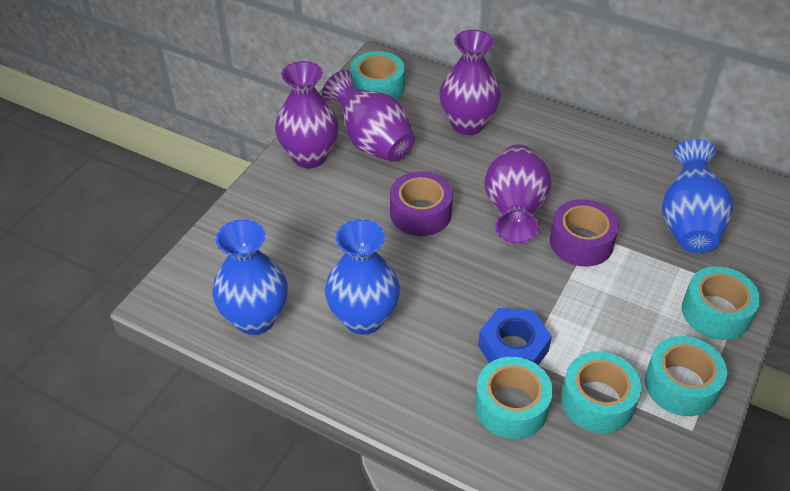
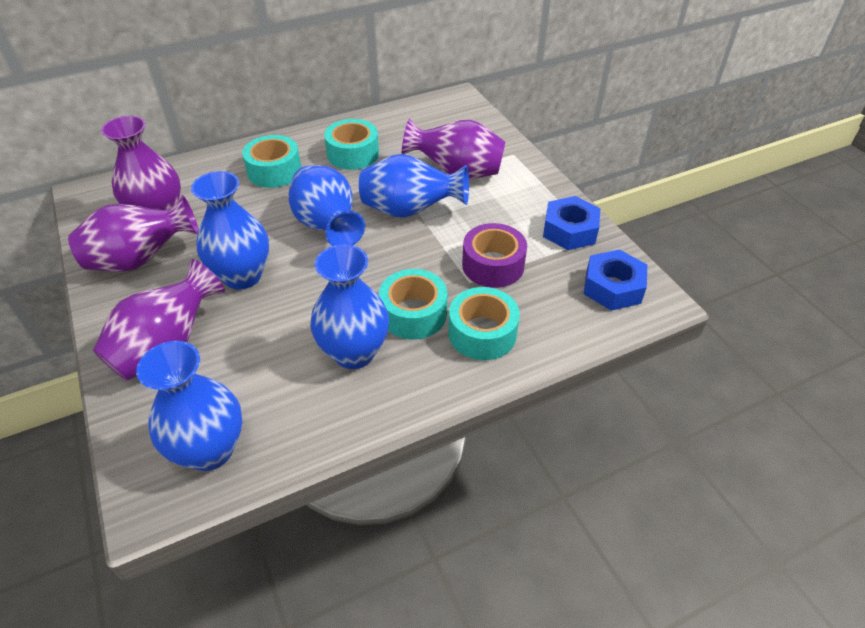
blue nut: 1 -> 2
blue vase: 3 -> 5
purple tape: 2 -> 1
turquoise tape: 5 -> 4

